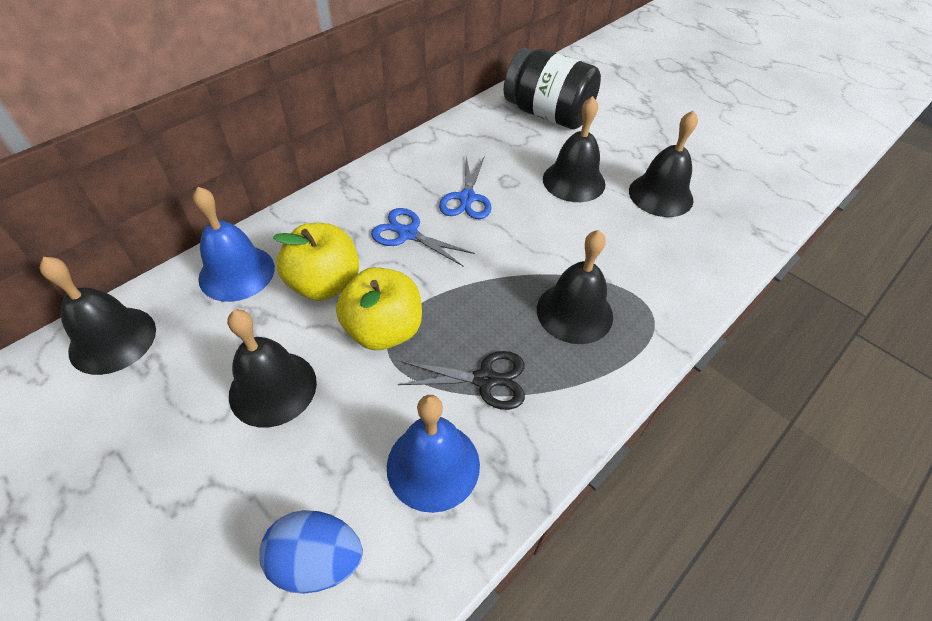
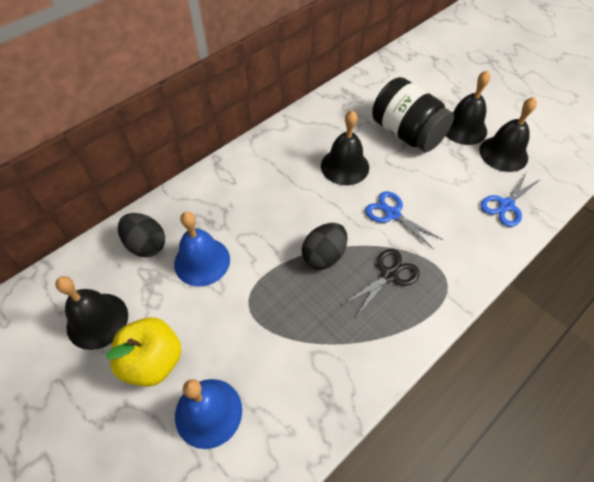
black bell: 5 -> 4
black egg: 0 -> 2
blue egg: 1 -> 0
yellow apple: 2 -> 1

